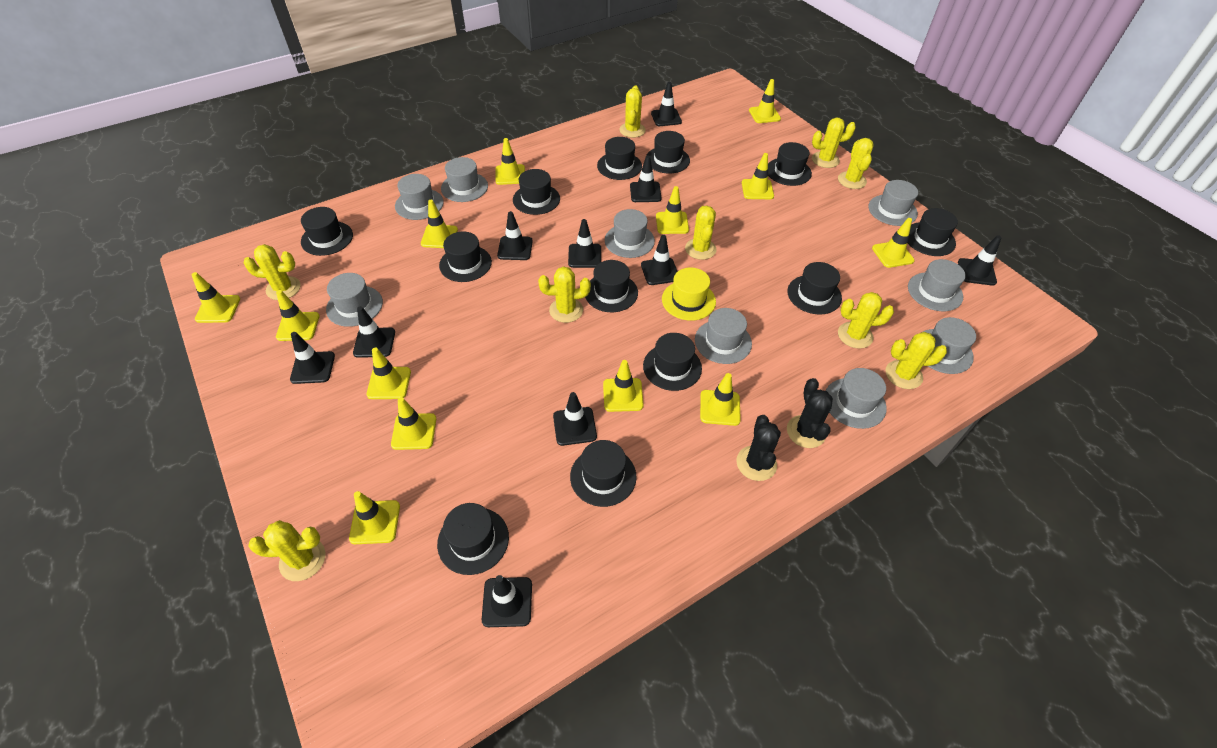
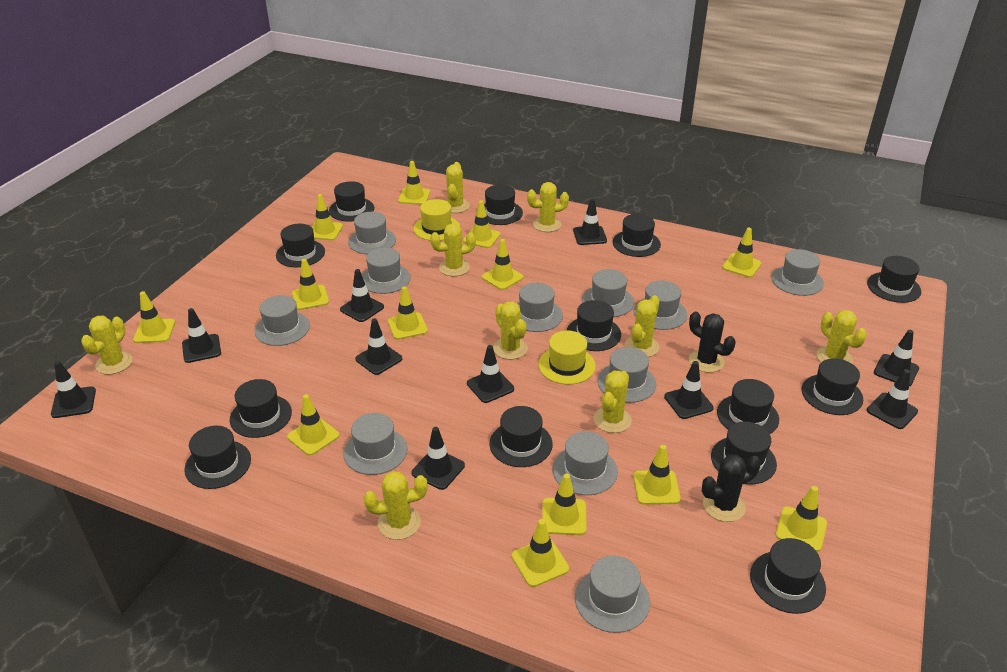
black hat: 12 -> 13
grey hat: 9 -> 11
yellow hat: 1 -> 2

